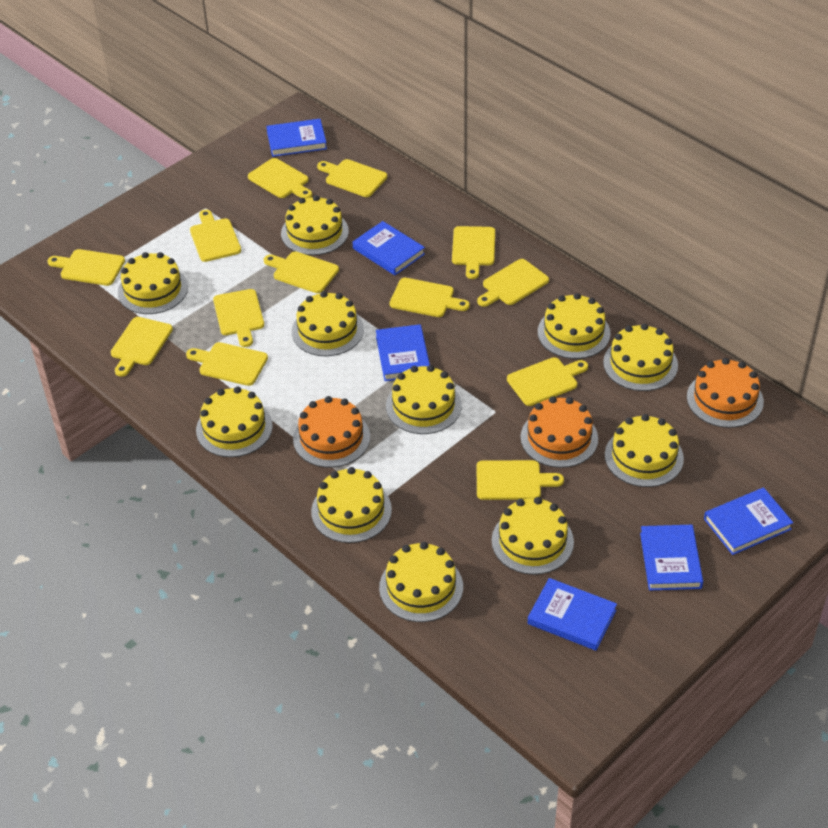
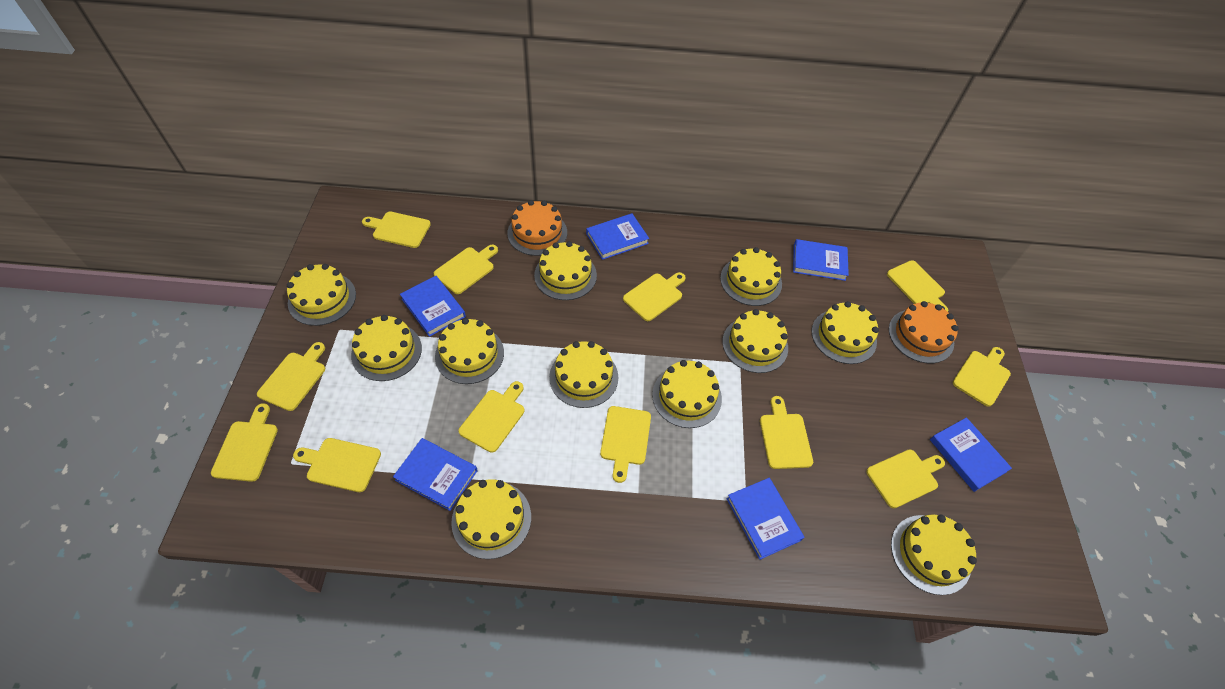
orange cake: 3 -> 2
yellow cutting board: 13 -> 12

